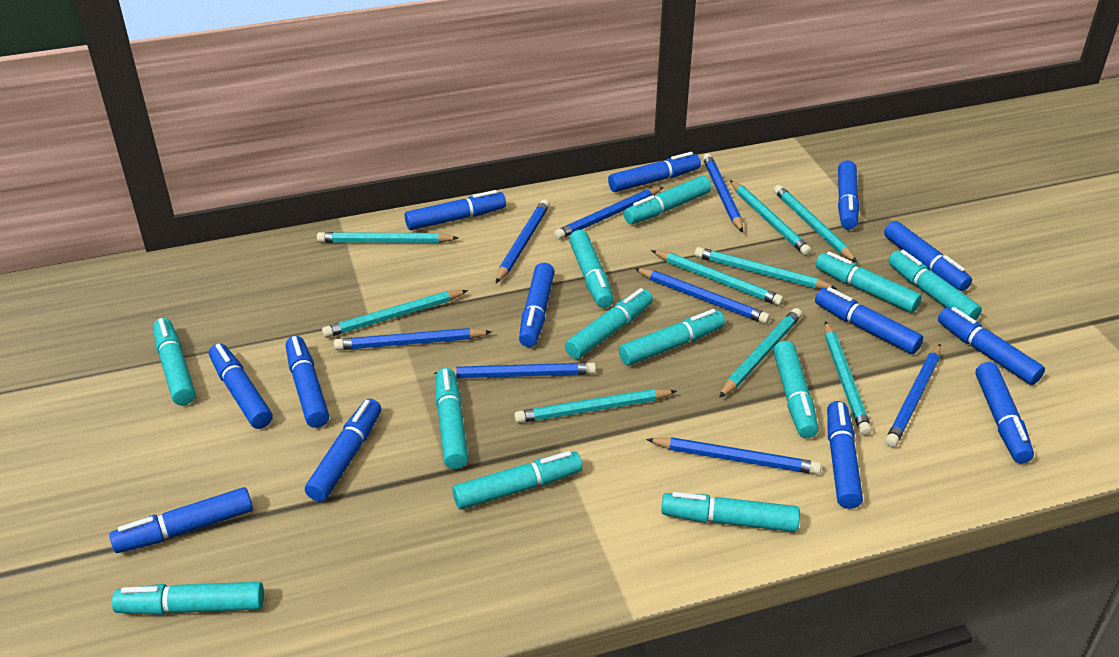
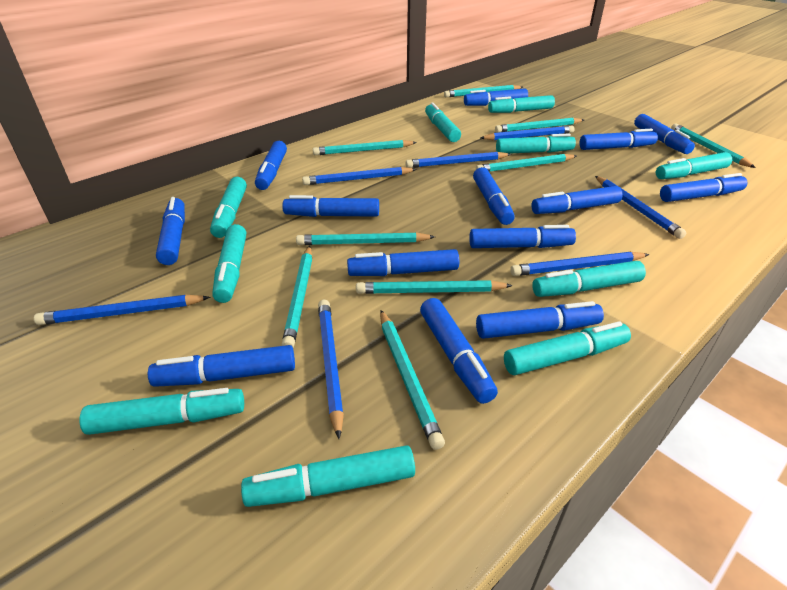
blue marker: 13 -> 14
blue pencil: 8 -> 7
turquoise marker: 12 -> 10

